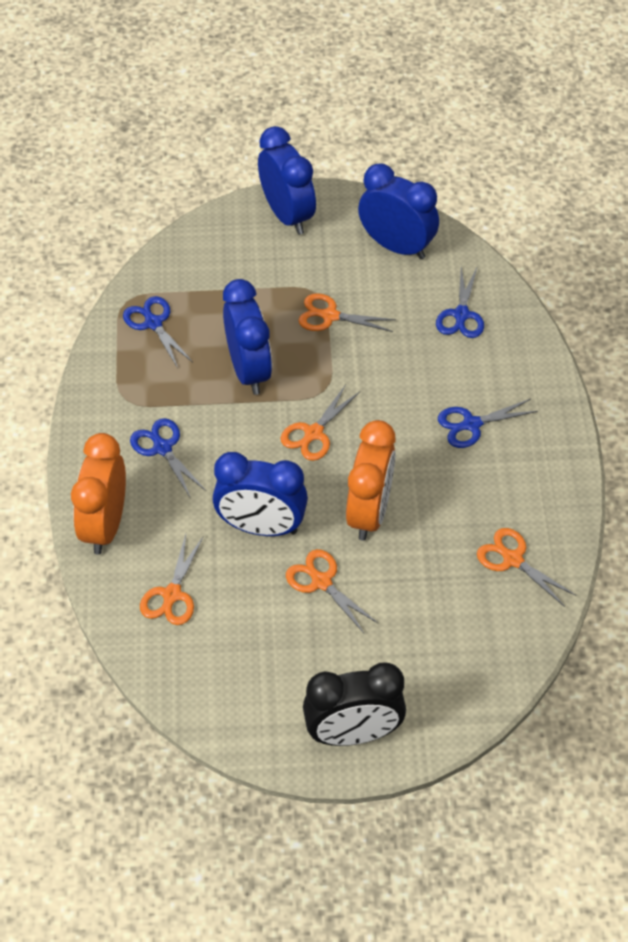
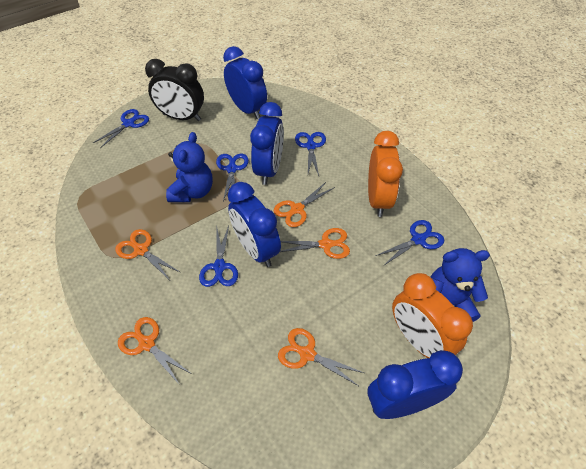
blue scissors: 4 -> 5
blue teddy bear: 0 -> 2

